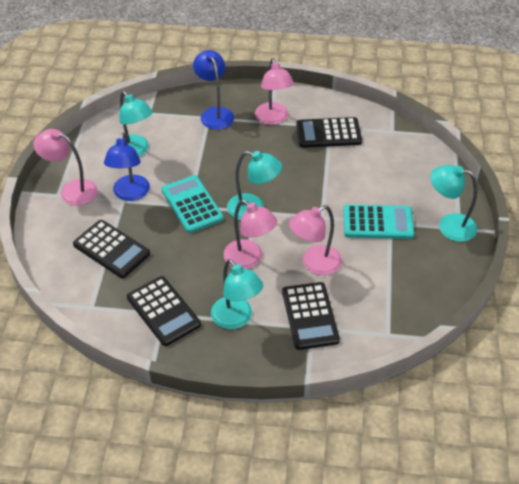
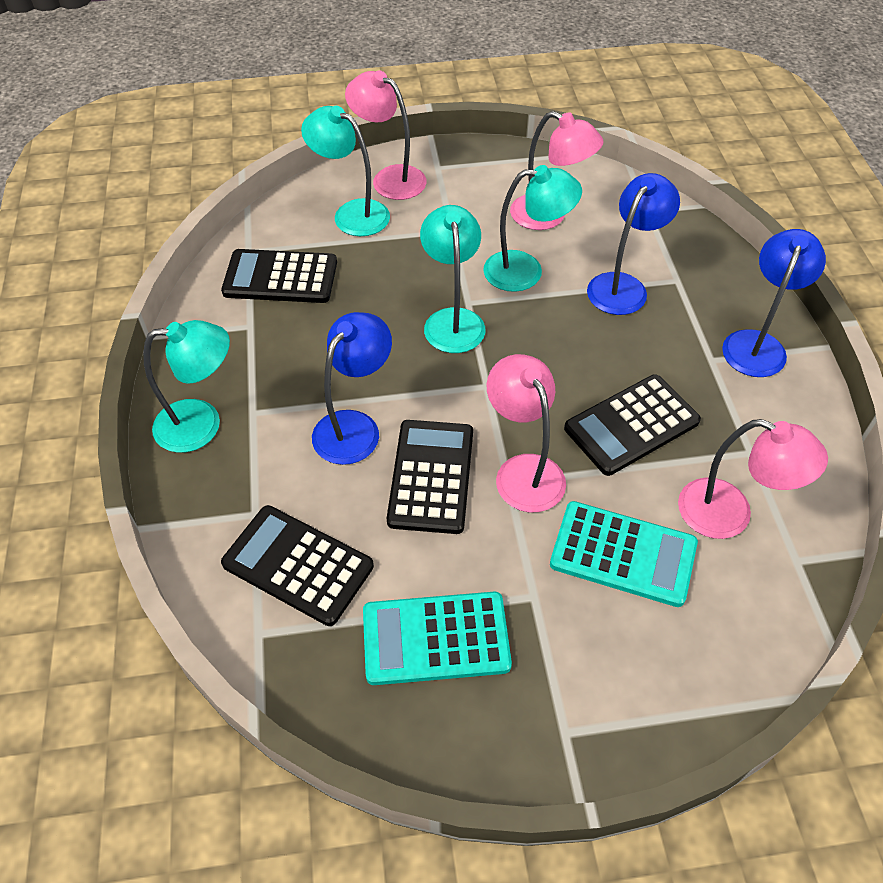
blue lamp: 2 -> 3

